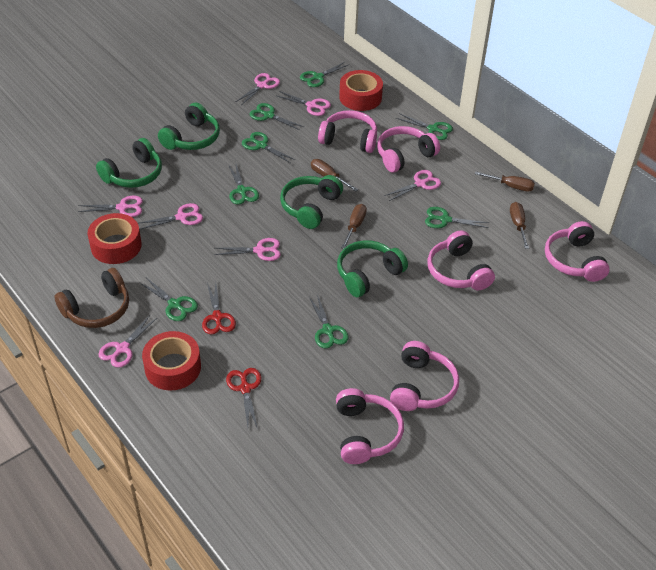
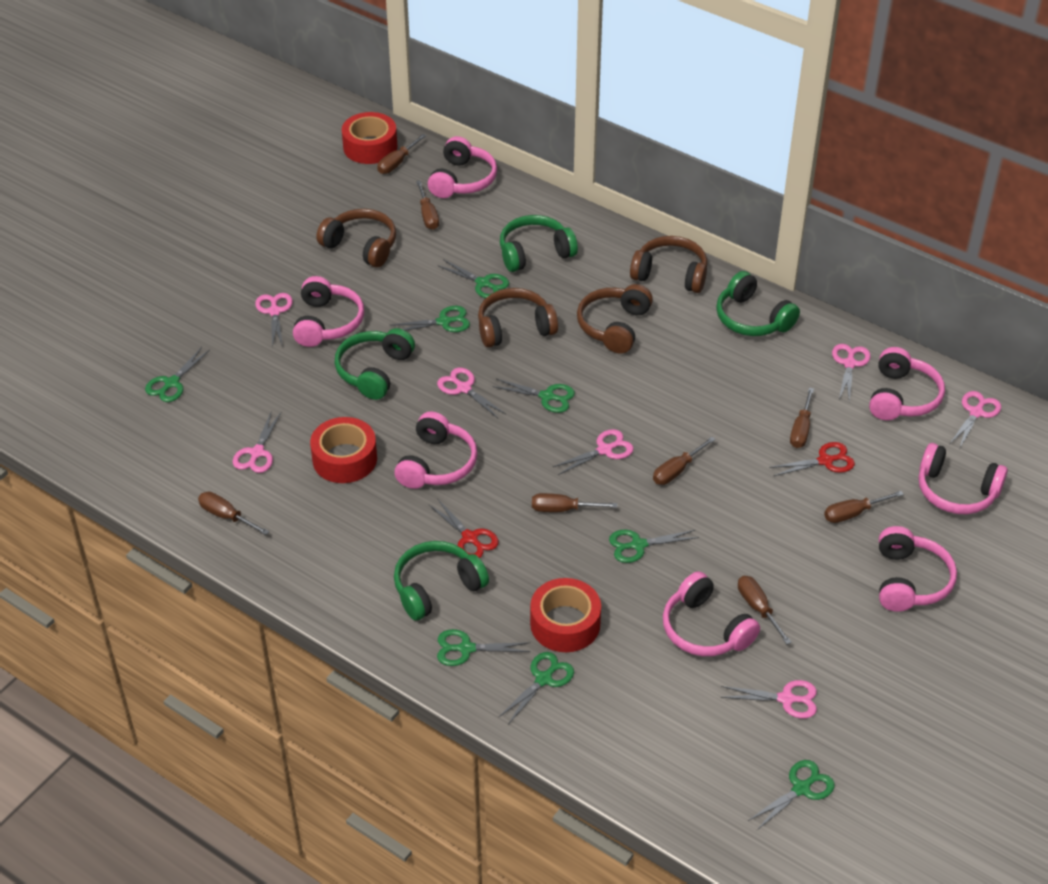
brown headphones: 1 -> 4
brown screwdriver: 4 -> 8
pink headphones: 6 -> 7

